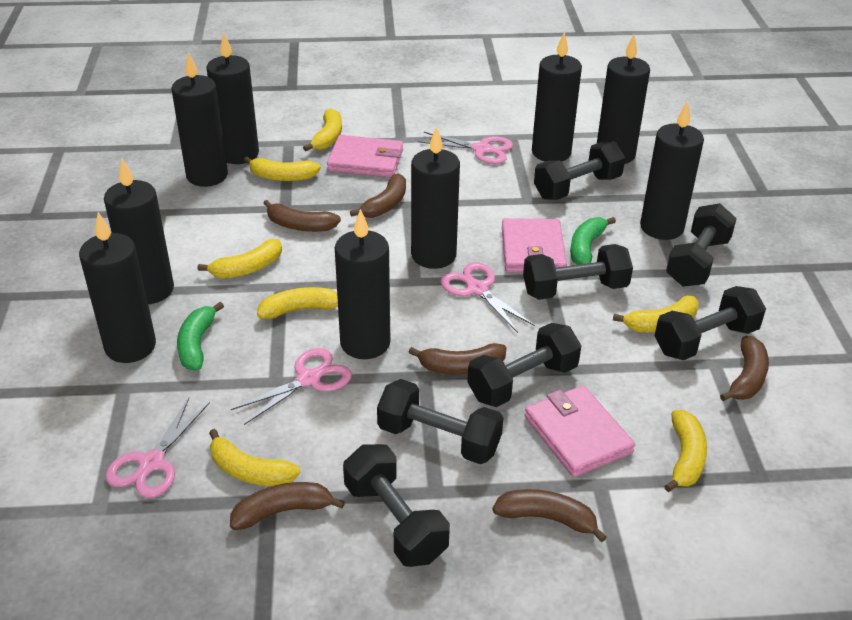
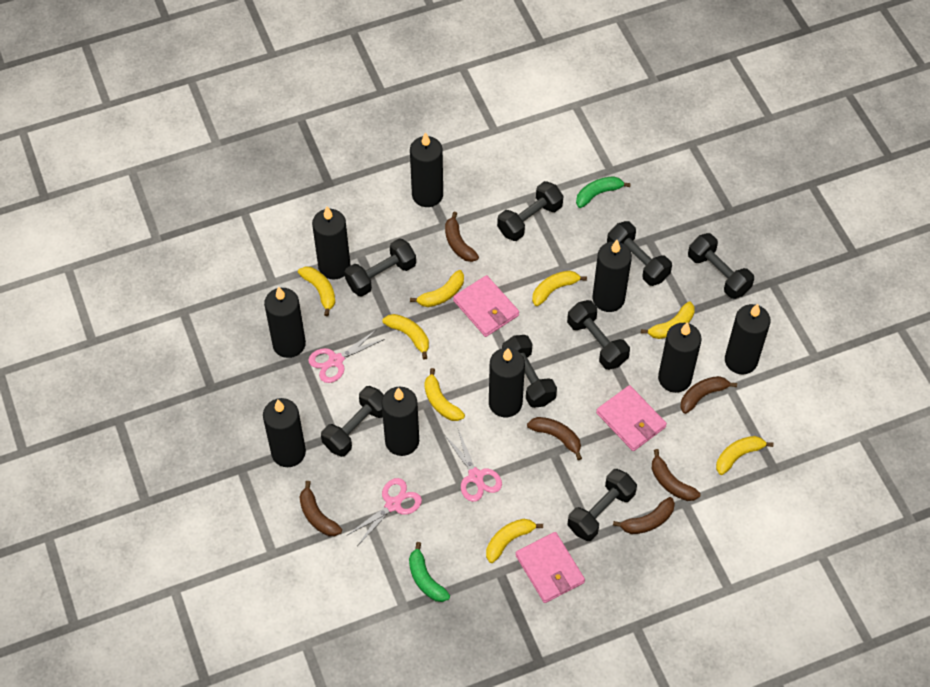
black dumbbell: 7 -> 8
pink scissors: 4 -> 3
yellow banana: 7 -> 8

